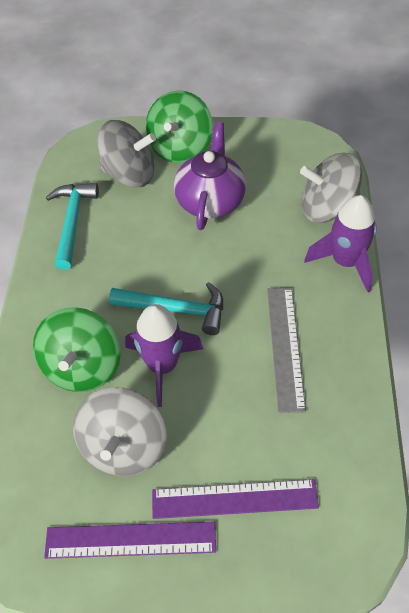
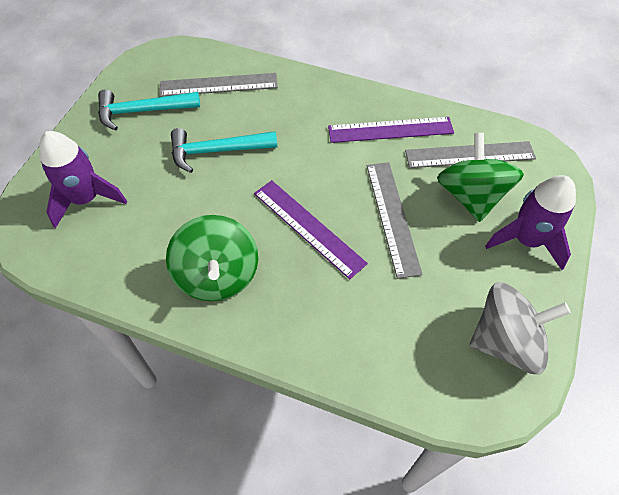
grey ruler: 1 -> 3
grey spinning top: 3 -> 1
purple teapot: 1 -> 0

